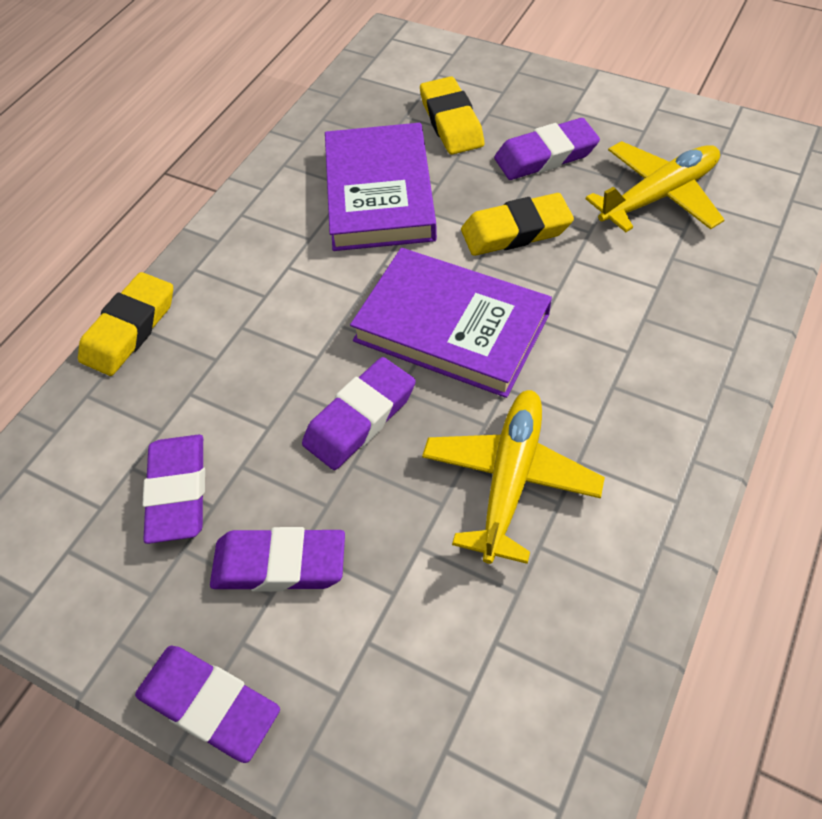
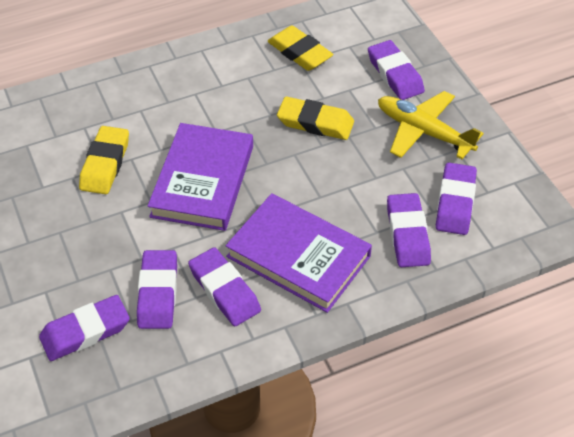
purple eraser: 5 -> 6
yellow plane: 2 -> 1

